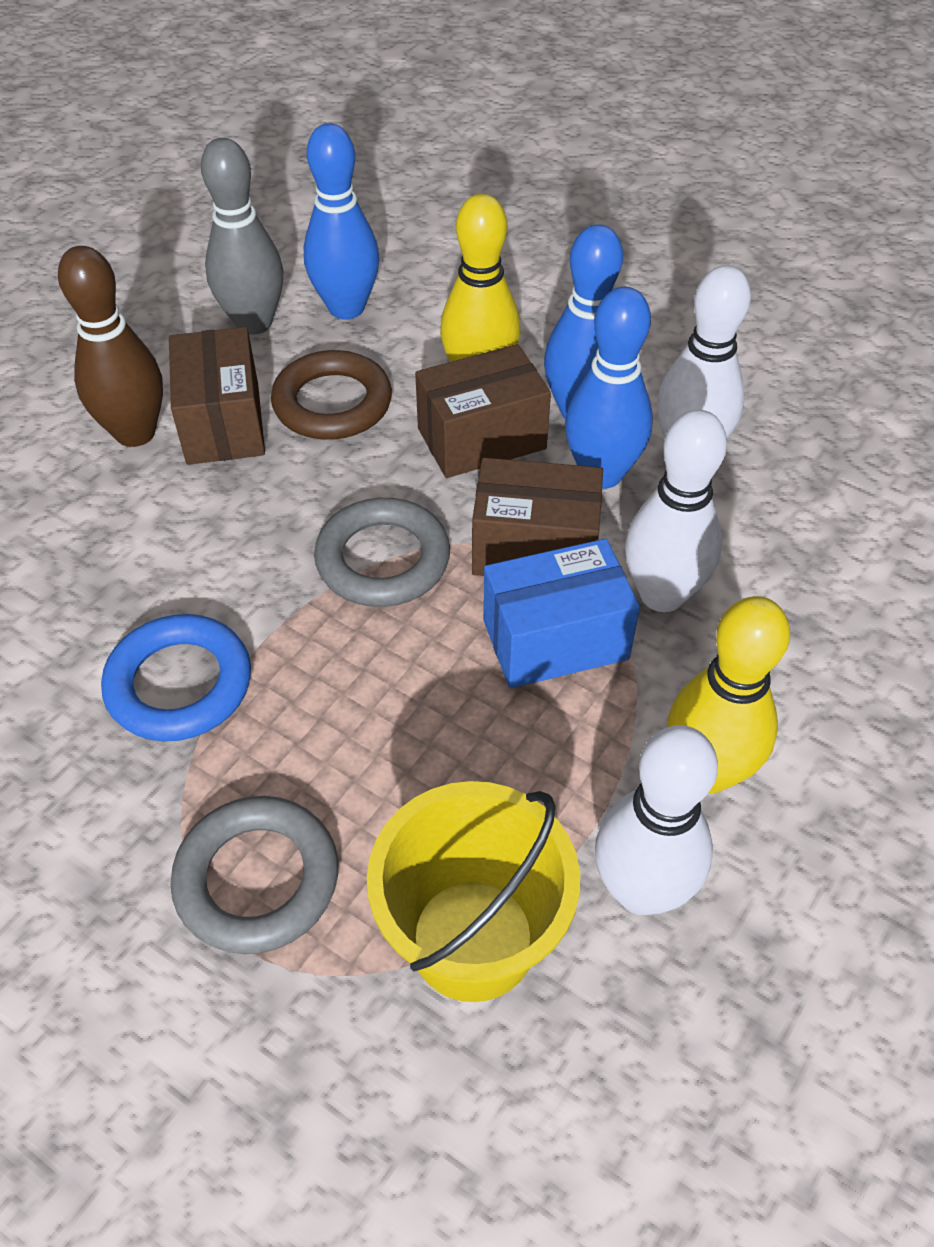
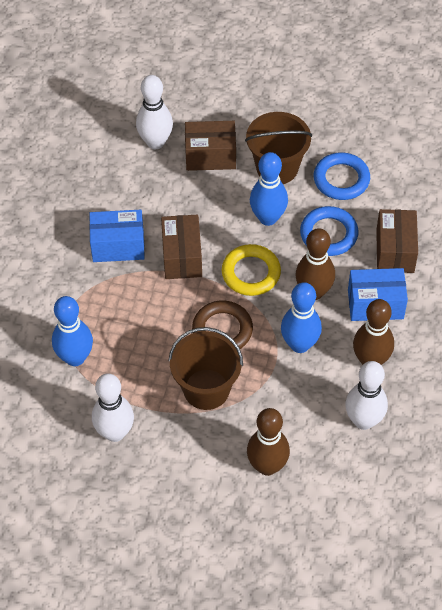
blue box: 1 -> 2
blue ring: 1 -> 2
brown bowling pin: 1 -> 3
brown bucket: 0 -> 2
grey bowling pin: 1 -> 0
grey ring: 2 -> 0
yellow bowling pin: 2 -> 0
yellow bucket: 1 -> 0
yellow ring: 0 -> 1

